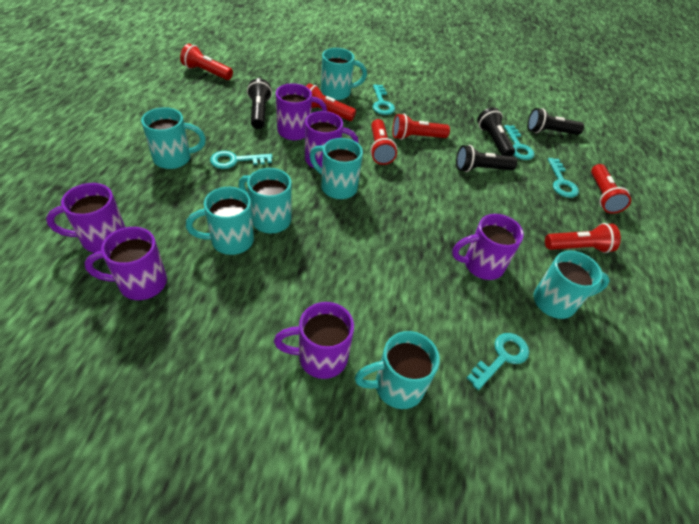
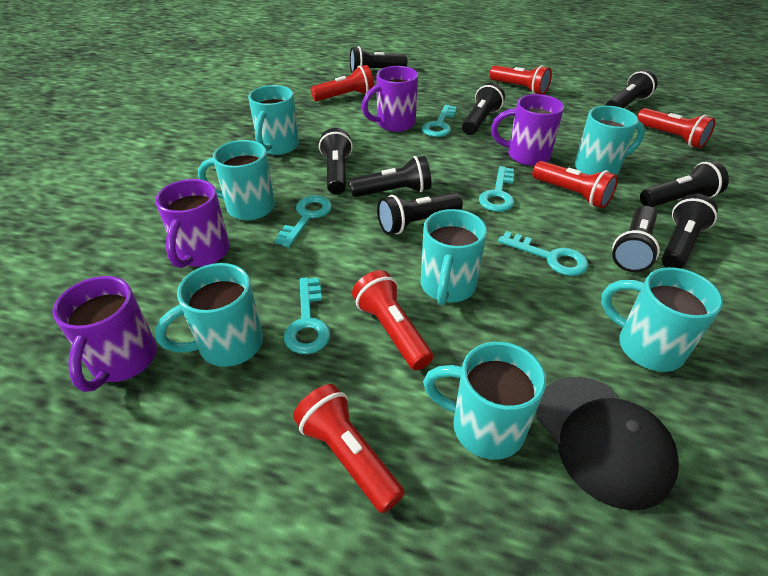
black cap: 0 -> 1
black flashlight: 4 -> 9
purple mug: 6 -> 4

